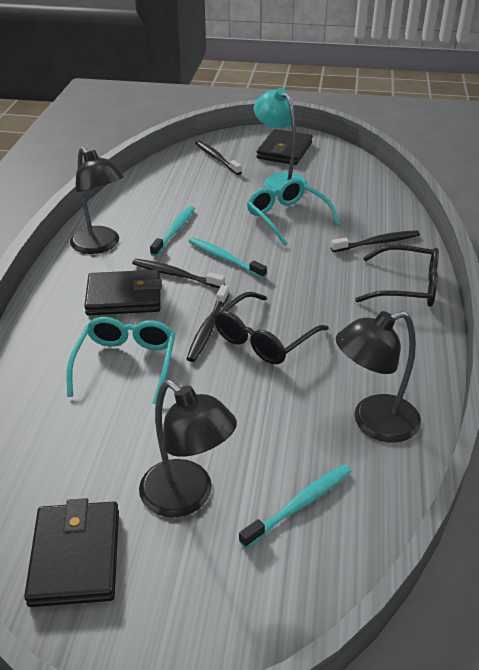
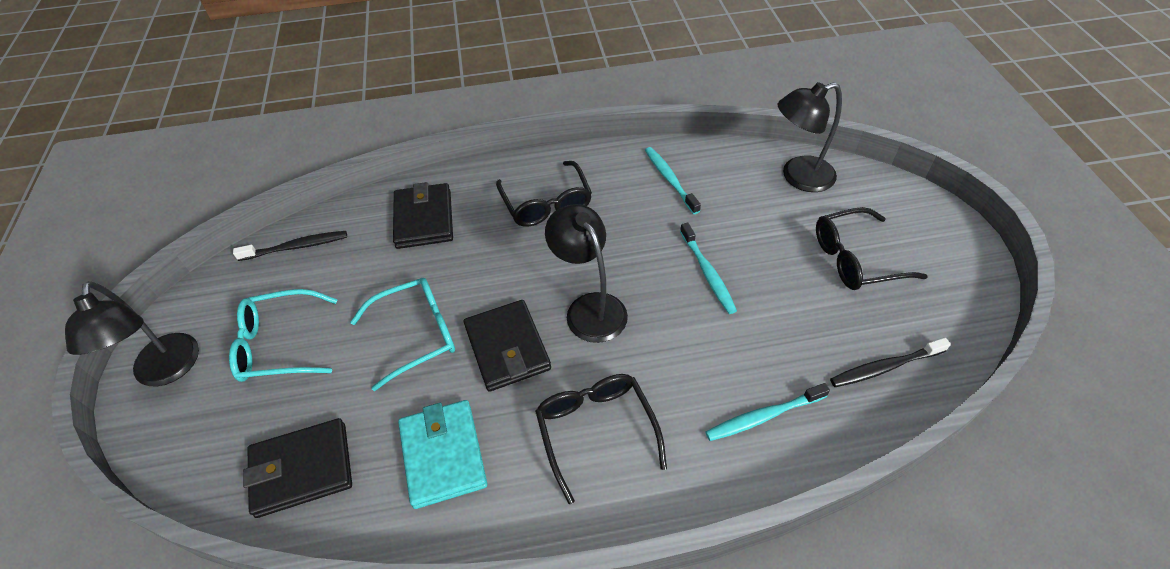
black glasses: 2 -> 3
black toothbrush: 4 -> 2
turquoise lamp: 1 -> 0
turquoise wallet: 0 -> 1

